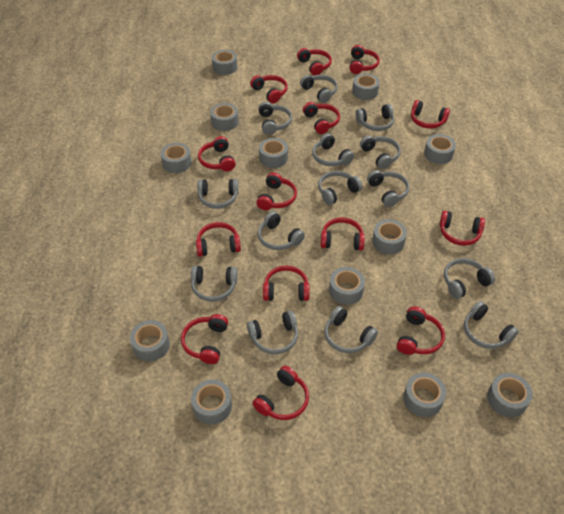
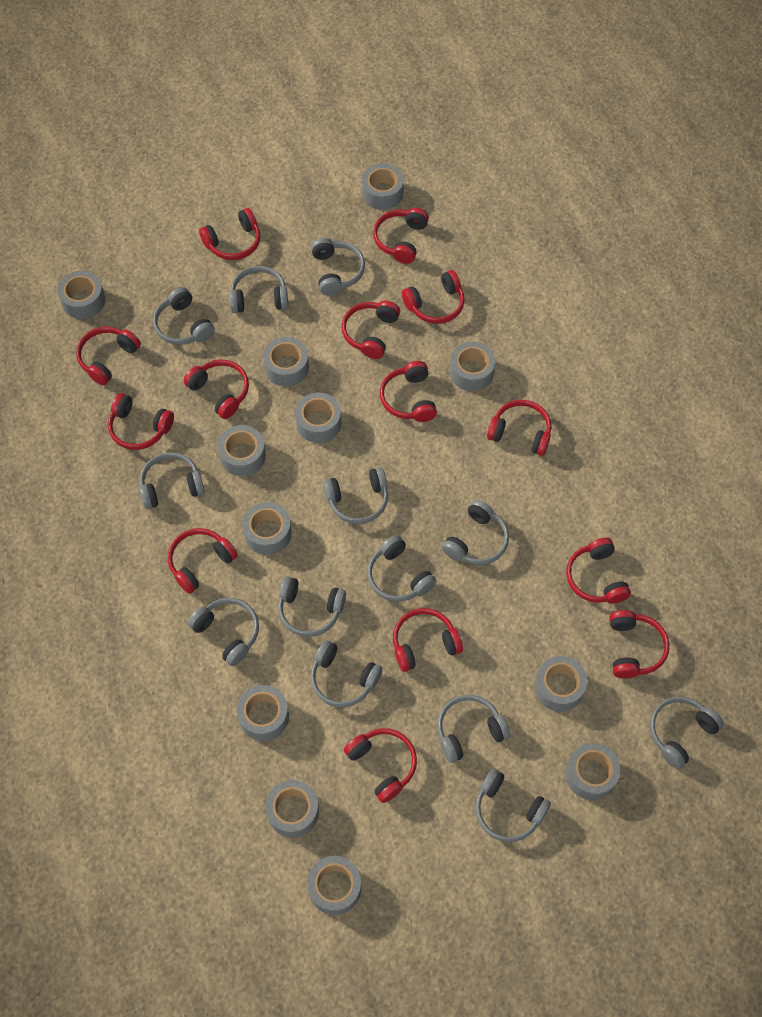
grey headphones: 14 -> 13

